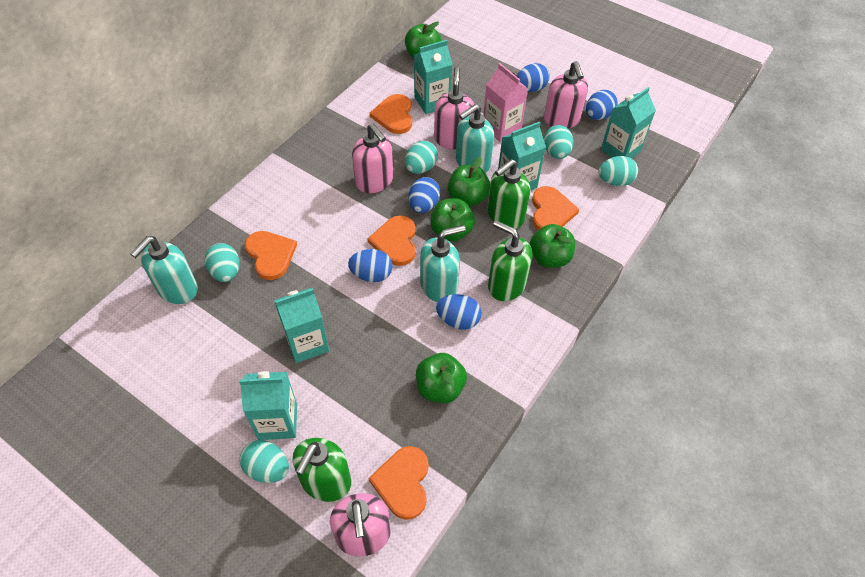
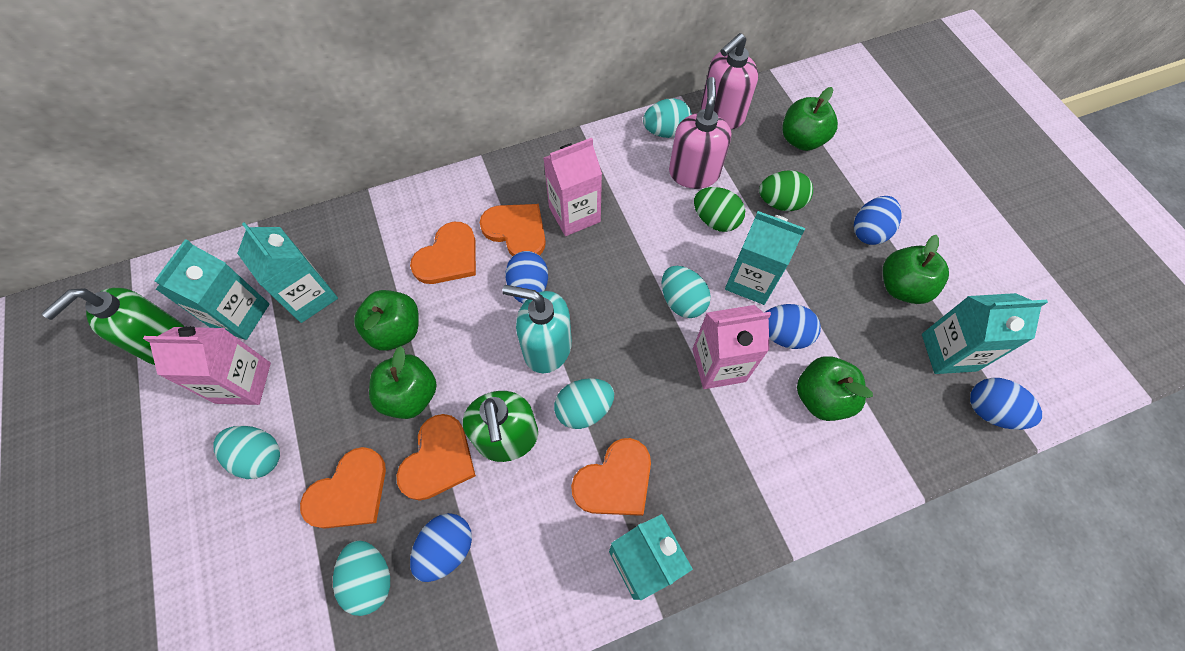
green egg: 0 -> 2
green soap dispenser: 3 -> 2
pink carton: 1 -> 3
pink soap dispenser: 4 -> 2
turquoise soap dispenser: 3 -> 1

